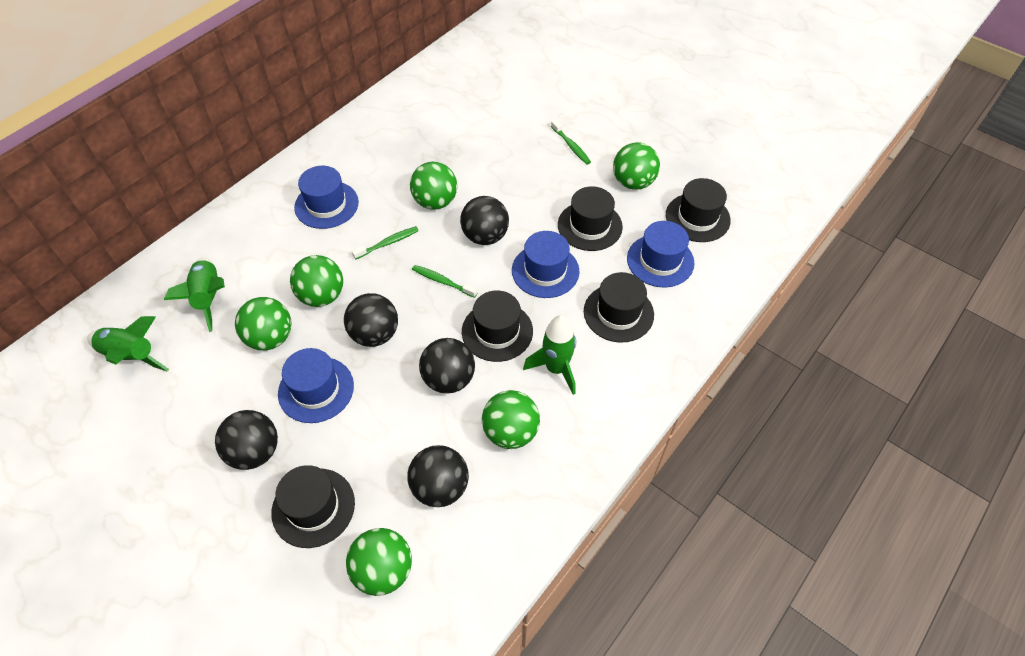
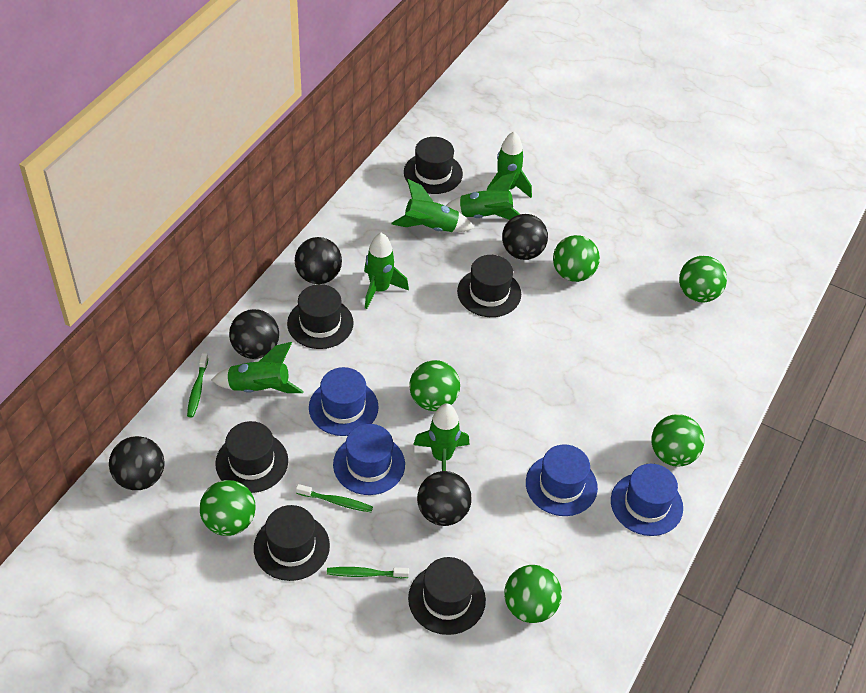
black hat: 5 -> 6
green rocket: 3 -> 6

